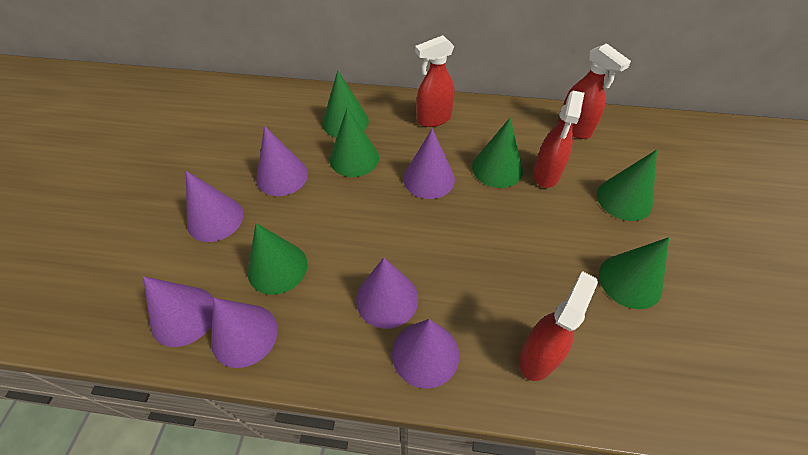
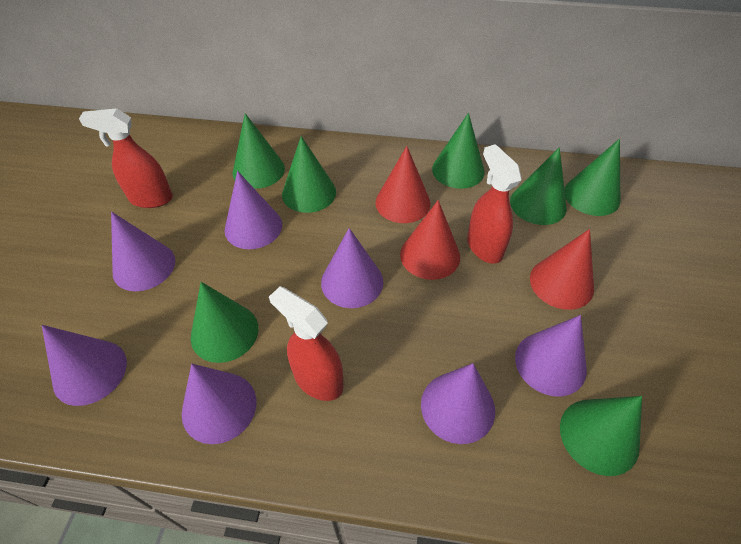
green cone: 6 -> 7
red cone: 0 -> 3
red spray bottle: 4 -> 3

